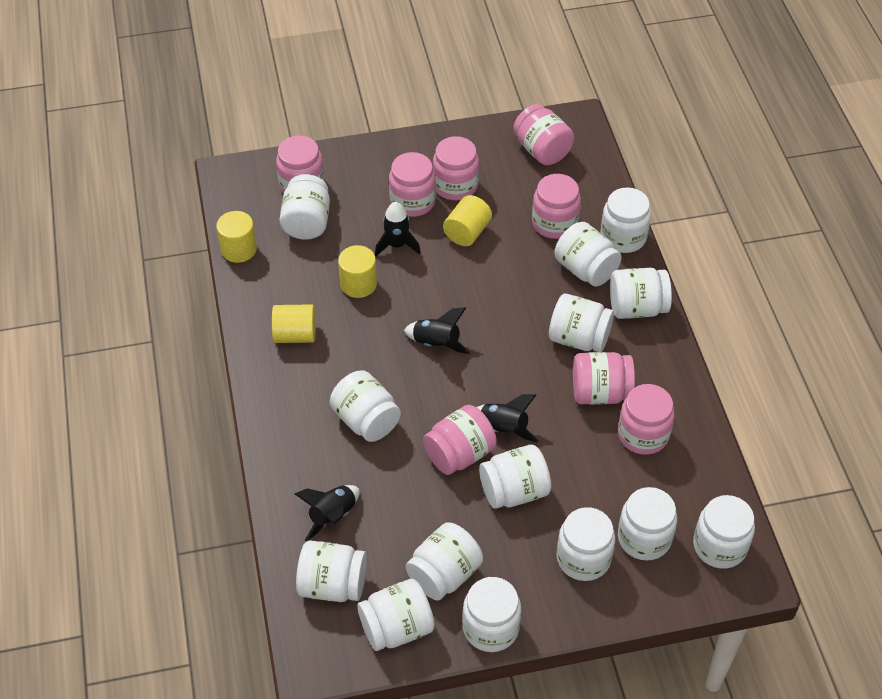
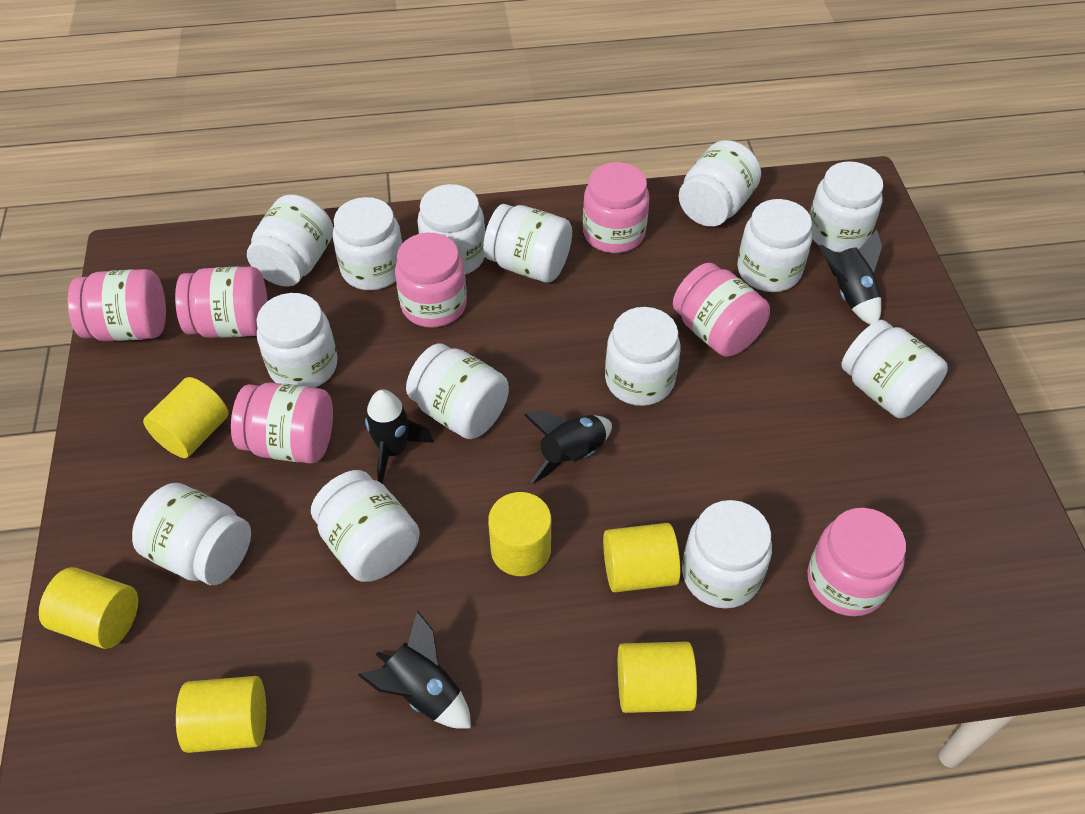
pink jar: 8 -> 7
yellow cylinder: 4 -> 6

